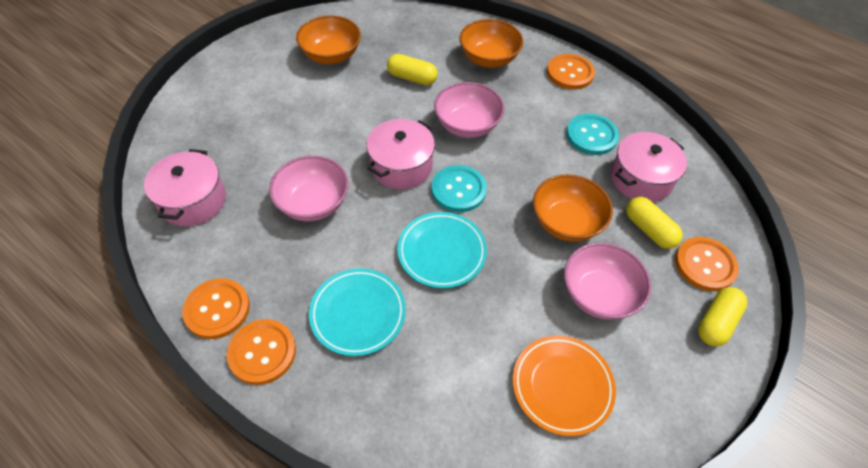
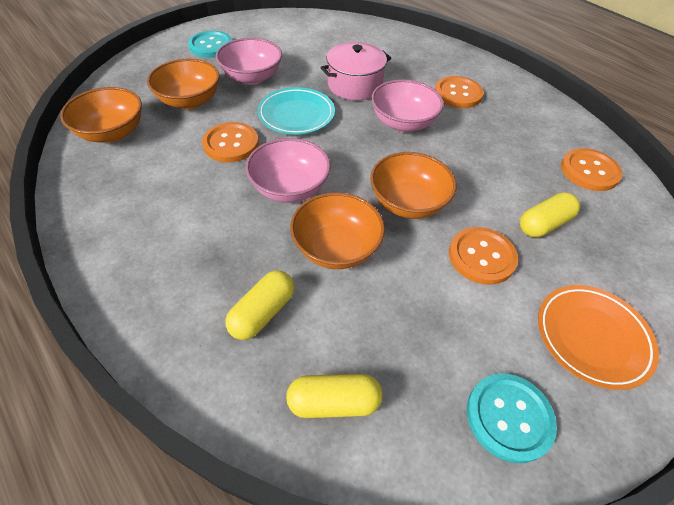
orange bowl: 3 -> 4
pink pot: 3 -> 1
turquoise plate: 2 -> 1

